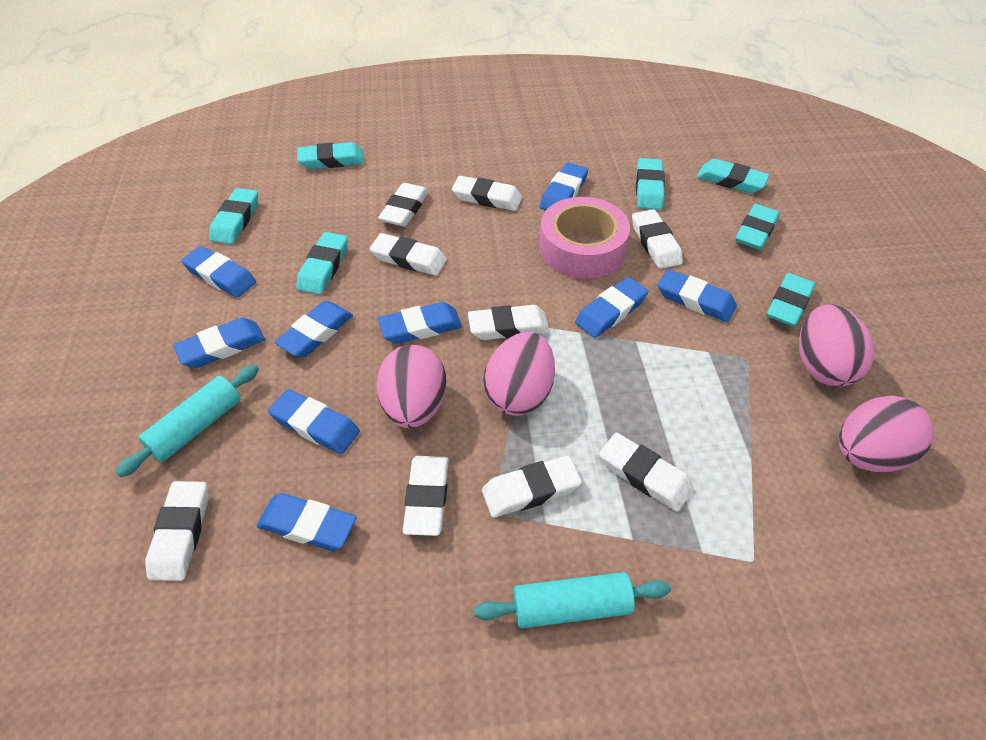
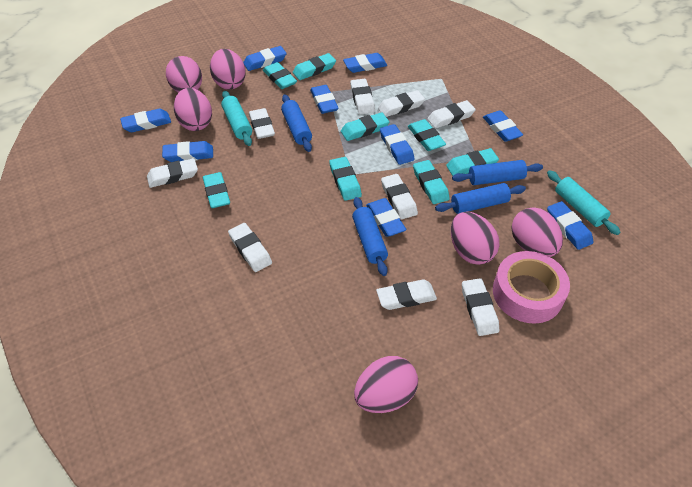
blue rolling pin: 0 -> 4
pink egg: 4 -> 6
turquoise eraser: 7 -> 8

